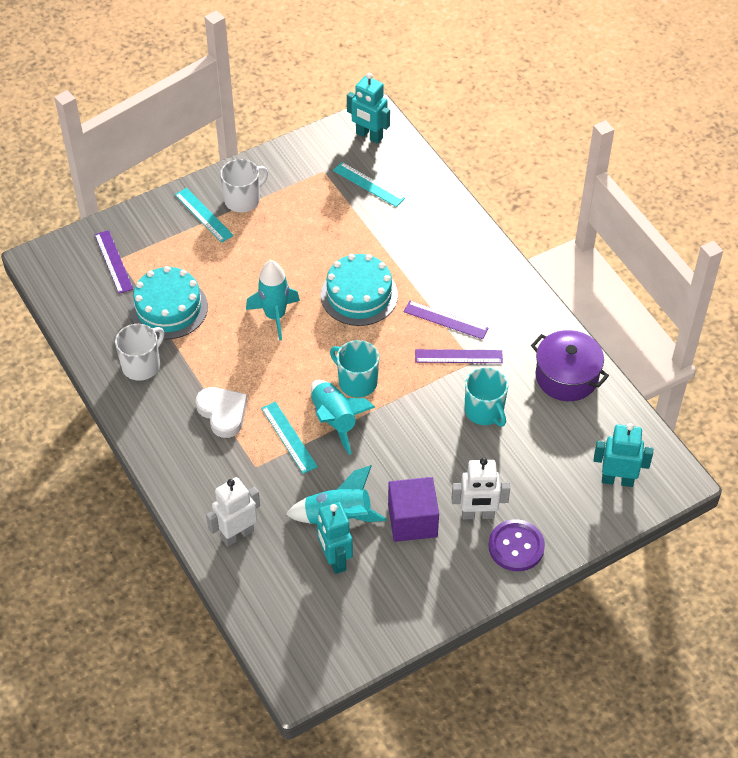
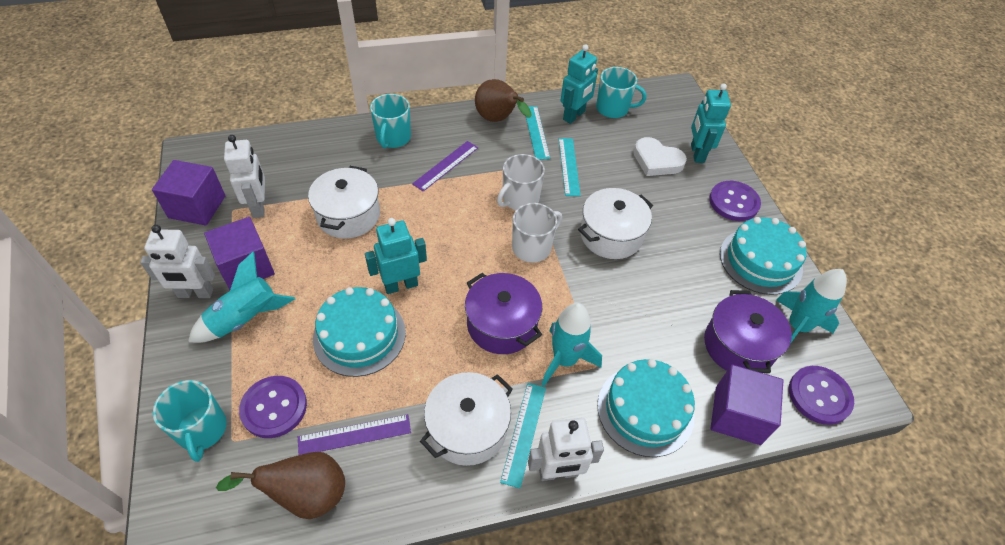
brown pear: 0 -> 2
purple button: 1 -> 3
purple cube: 1 -> 3
purple pot: 1 -> 2
purple ruler: 3 -> 2
turquoise cake: 2 -> 3
turquoise mug: 2 -> 3
white pot: 0 -> 3
white robot: 2 -> 3

